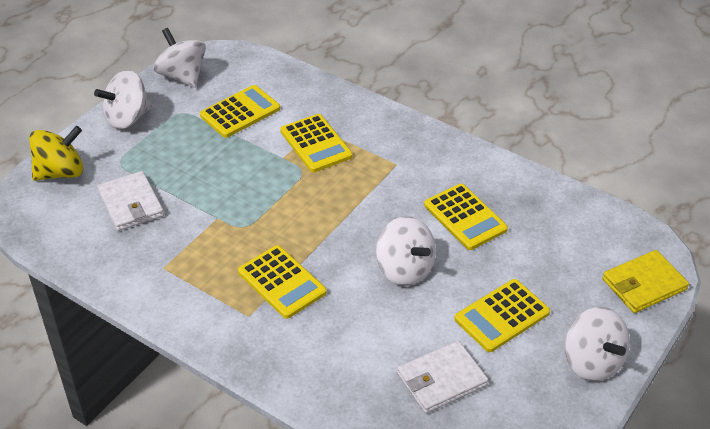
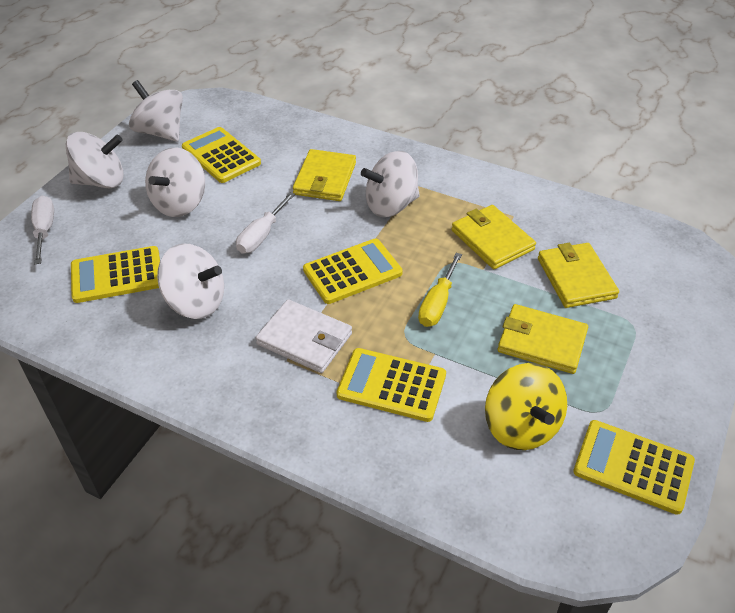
white screwdriver: 0 -> 2
white spinning top: 4 -> 5
white wallet: 2 -> 1
yellow screwdriver: 0 -> 1
yellow wallet: 1 -> 4

